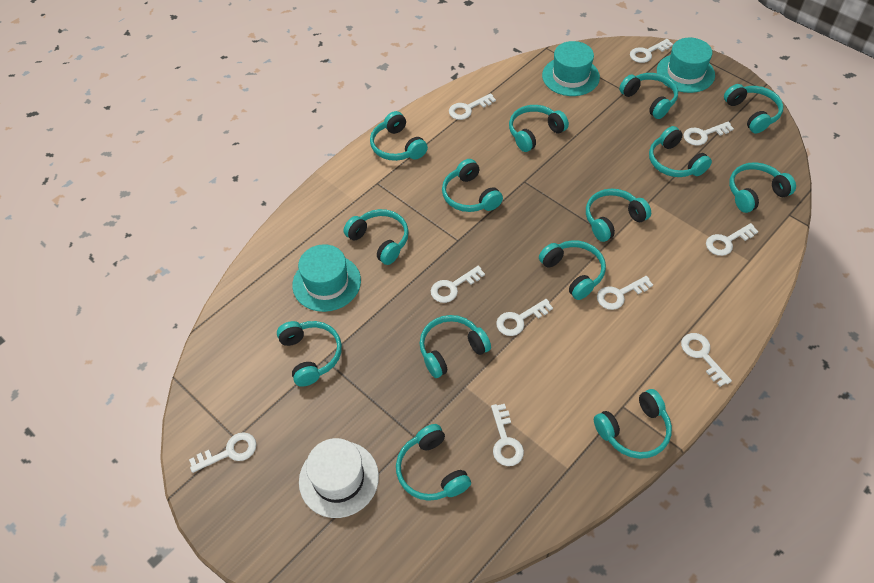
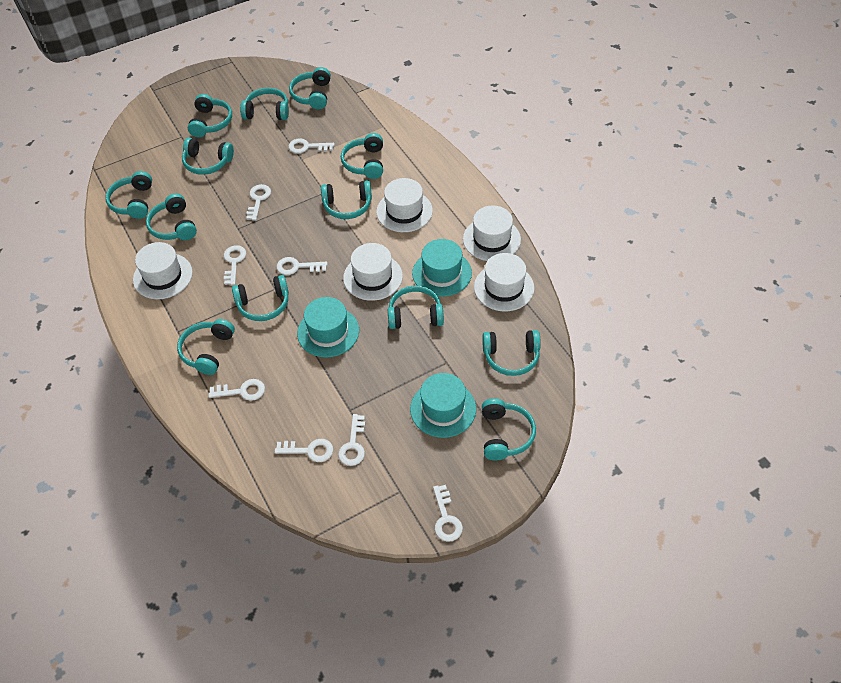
turquoise headphones: 14 -> 13
white hat: 1 -> 5
white key: 10 -> 8

